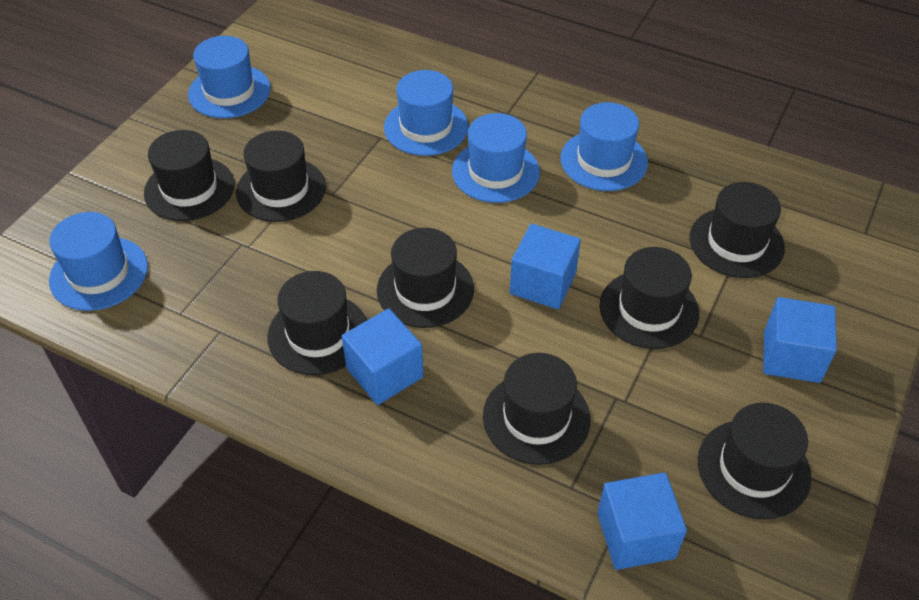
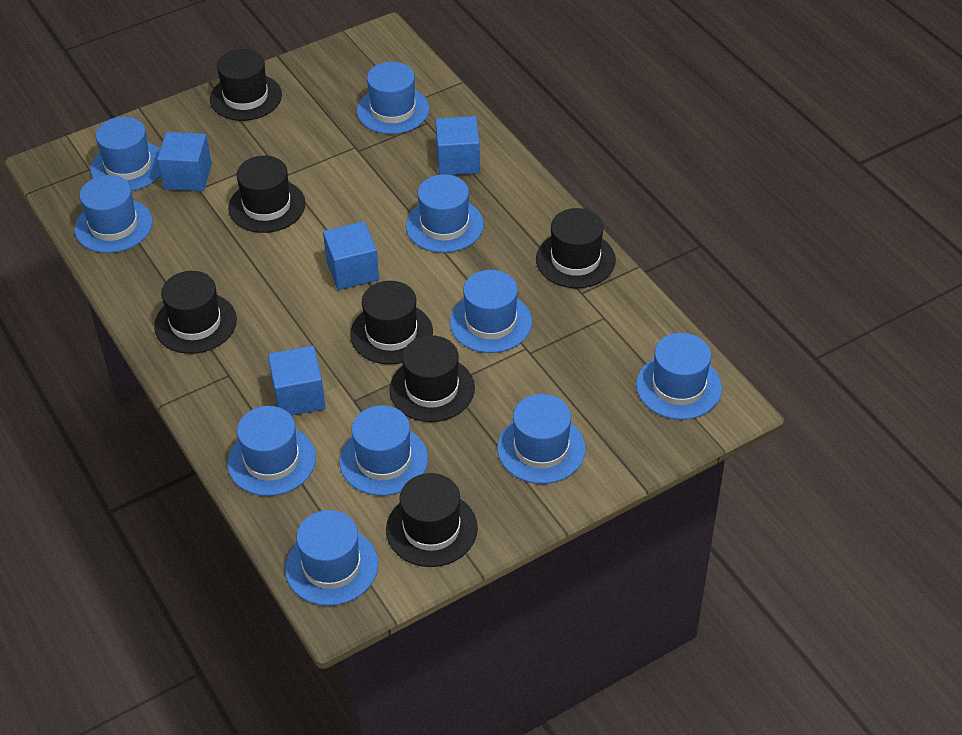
black hat: 8 -> 7
blue hat: 5 -> 10

